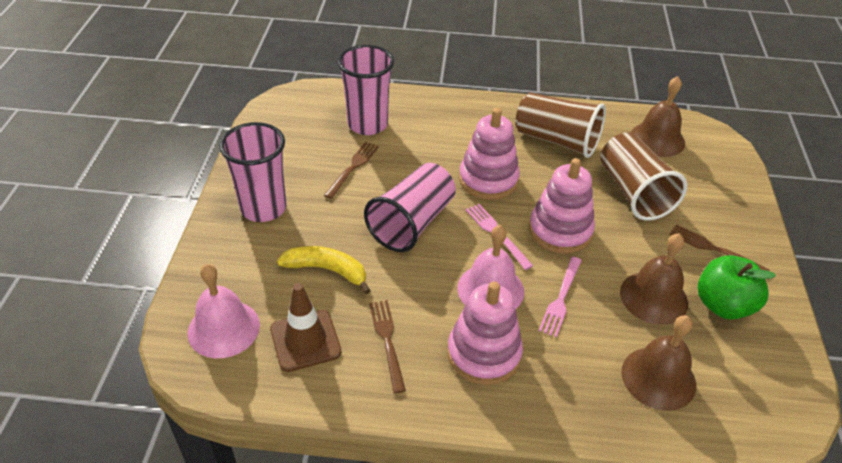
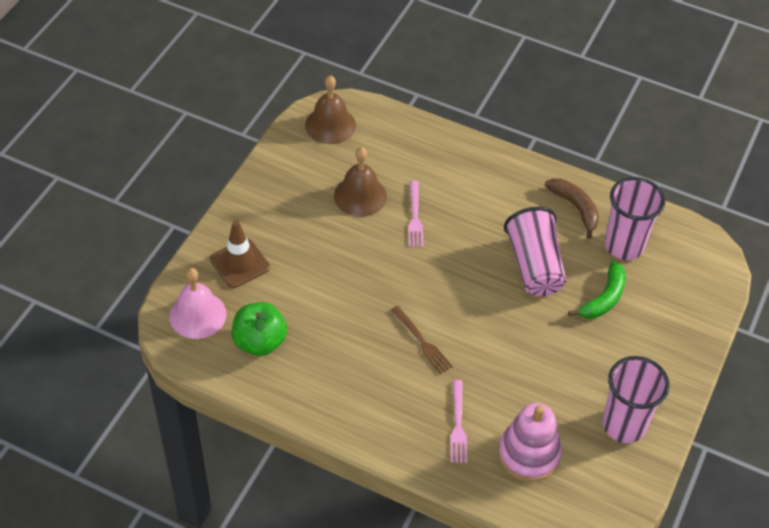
brown banana: 0 -> 1
brown bell: 3 -> 2
brown cup: 2 -> 0
brown fork: 3 -> 1
green banana: 0 -> 1
pink bell: 2 -> 1
pink stacking toy: 3 -> 1
yellow banana: 1 -> 0

